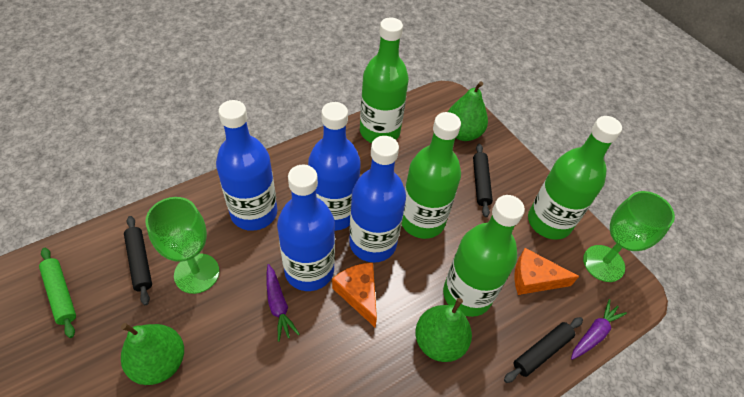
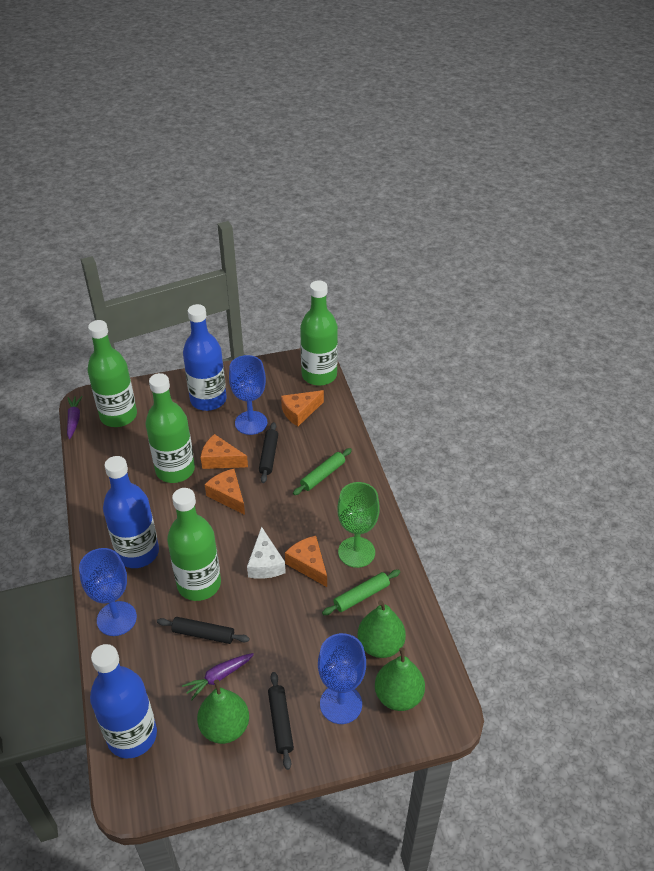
blue bottle: 4 -> 3
blue goblet: 0 -> 3
green goblet: 2 -> 1
green rolling pin: 1 -> 2
orange cheese: 2 -> 4
white cheese: 0 -> 1

